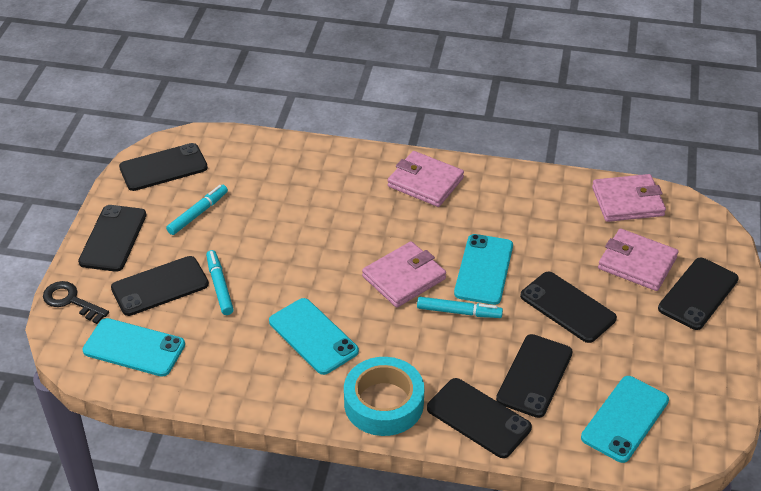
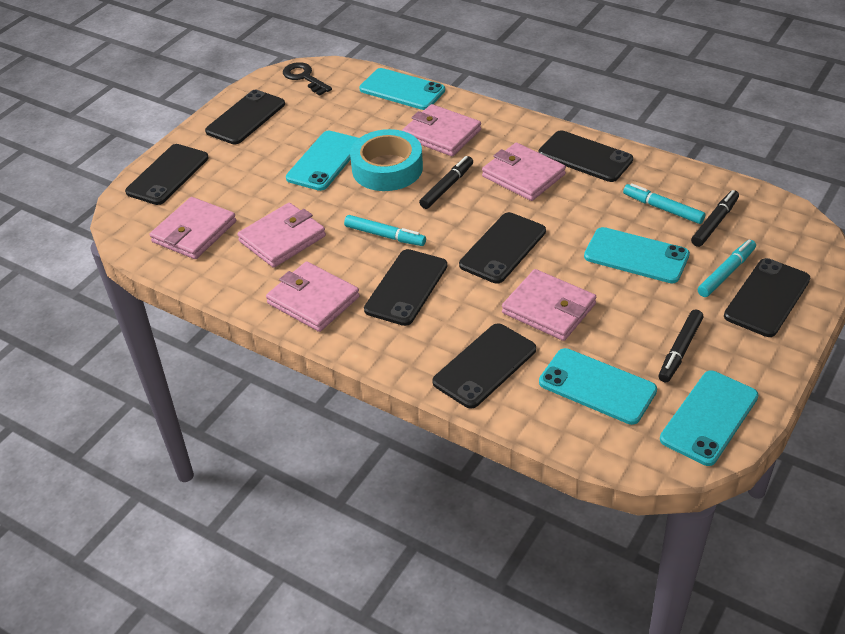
black marker: 0 -> 3
pink wallet: 4 -> 6
turquoise phone: 4 -> 5

